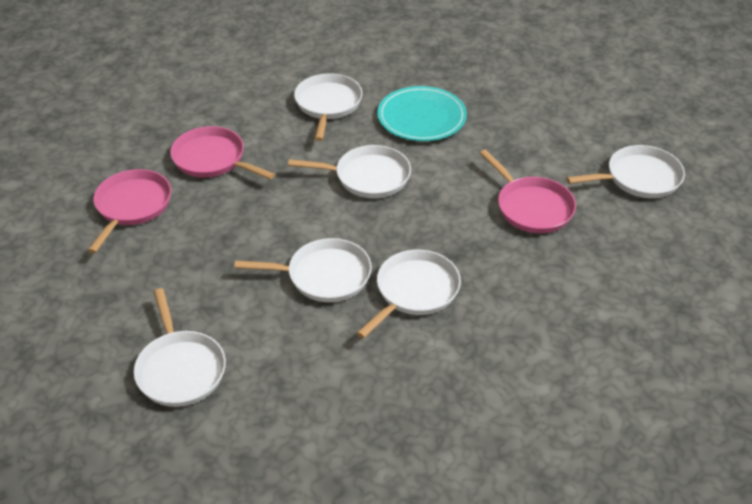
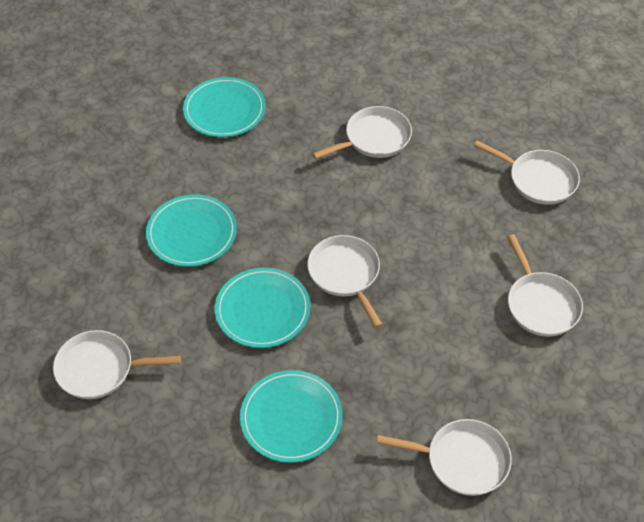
pink pan: 3 -> 0
turquoise plate: 1 -> 4

